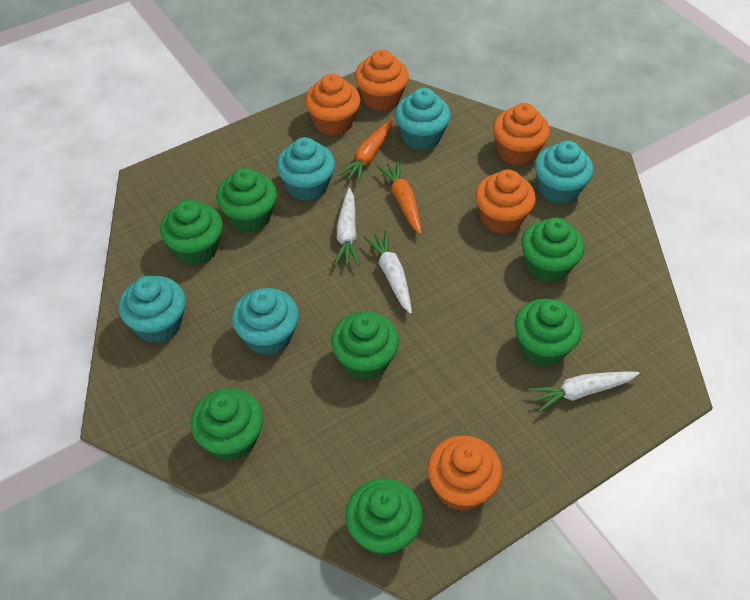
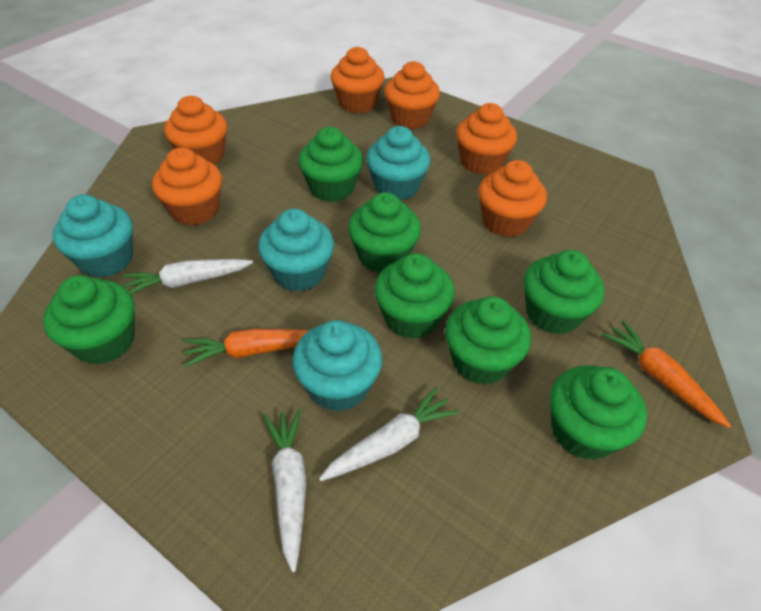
orange cupcake: 5 -> 6
turquoise cupcake: 5 -> 4

